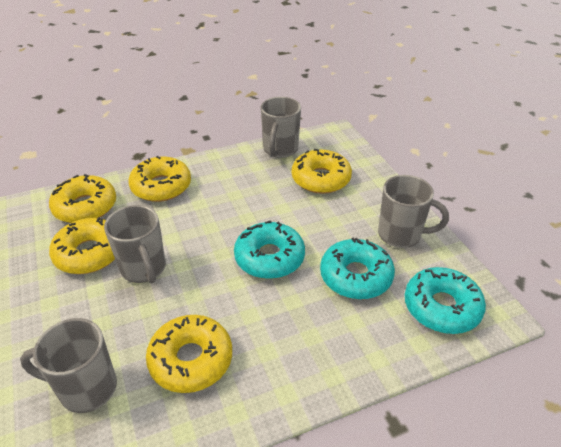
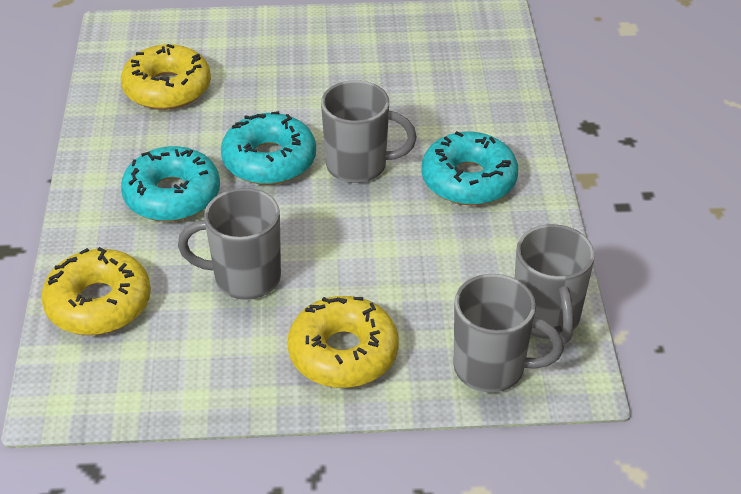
yellow donut: 5 -> 3

